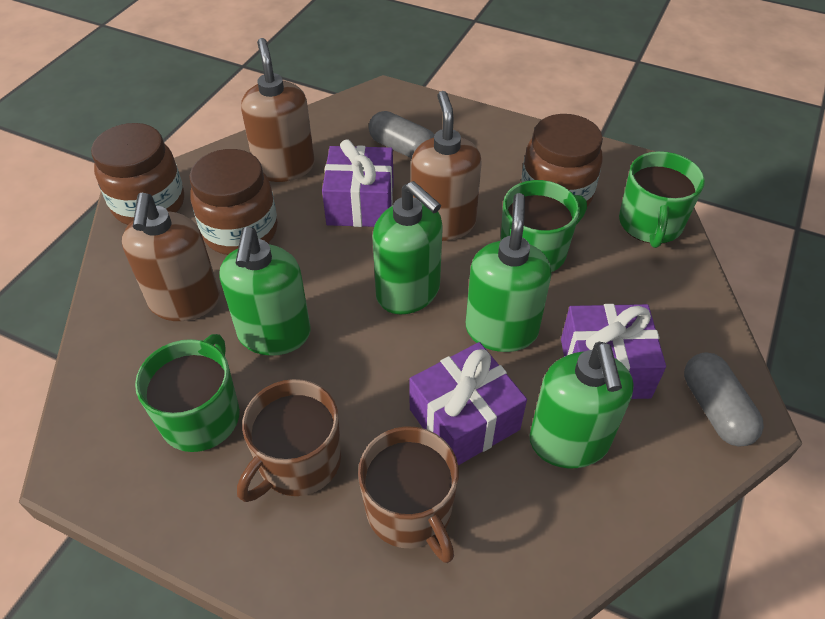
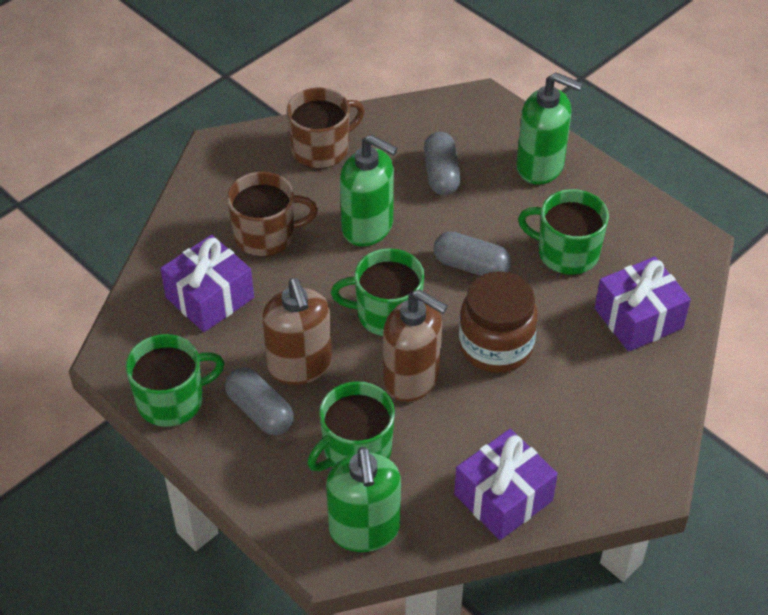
brown jar: 3 -> 1
brown soap dispenser: 3 -> 2
green mug: 3 -> 4
green soap dispenser: 4 -> 3
grey capsule: 2 -> 3

